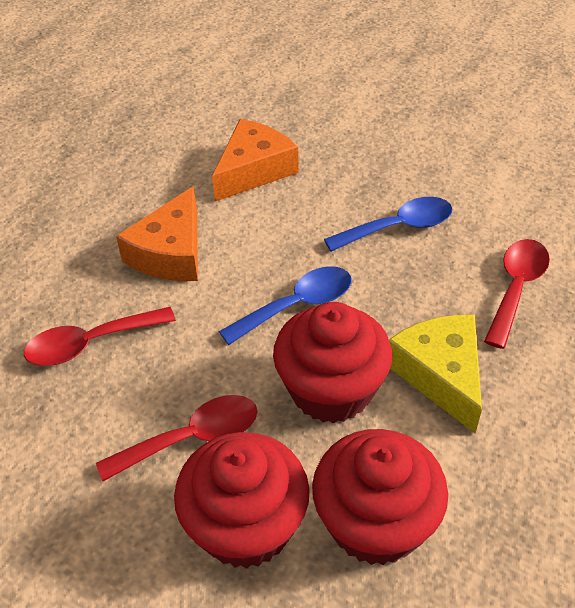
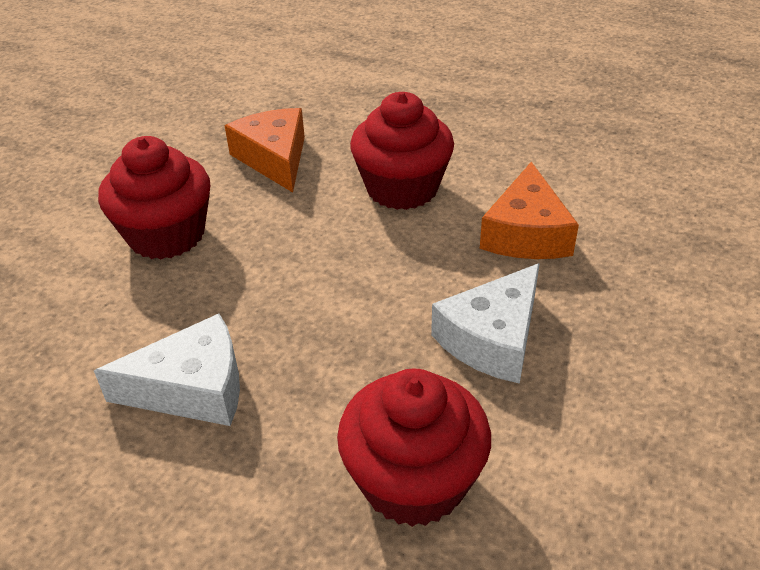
blue spoon: 2 -> 0
red spoon: 3 -> 0
white cheese: 0 -> 2
yellow cheese: 1 -> 0

